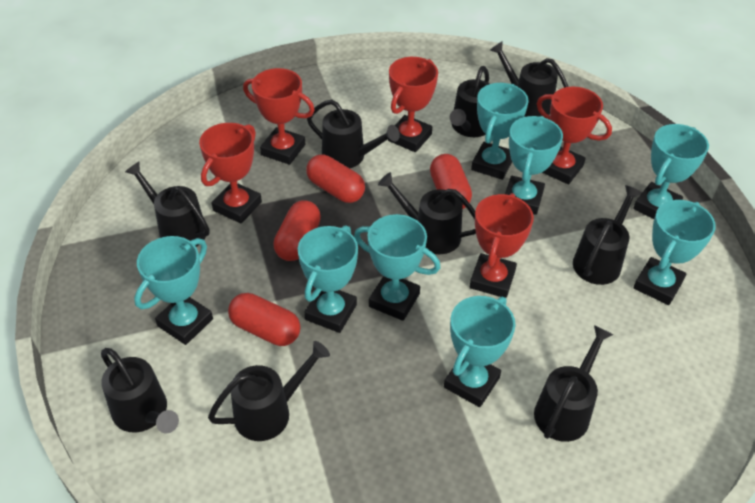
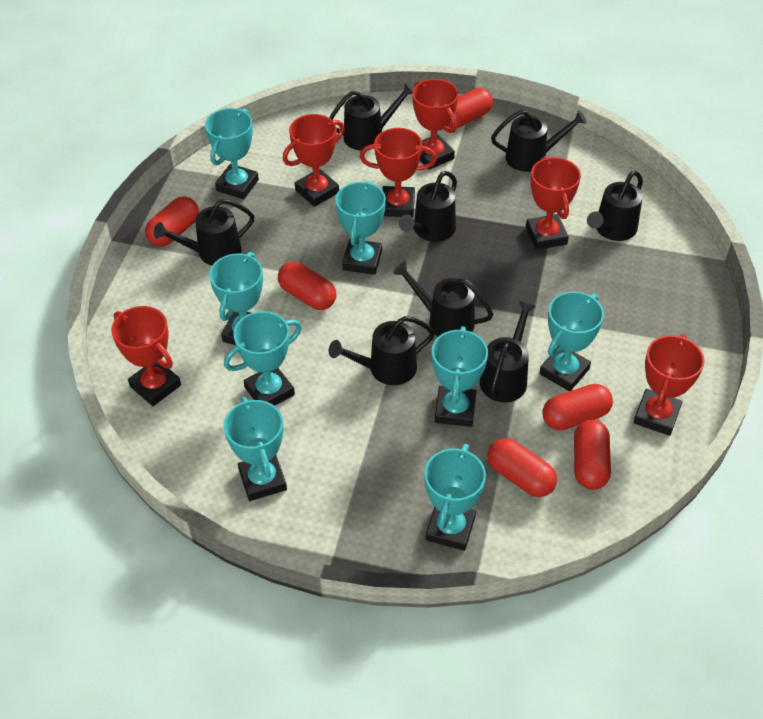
black watering can: 9 -> 8
red capsule: 4 -> 6
red trophy: 5 -> 6

